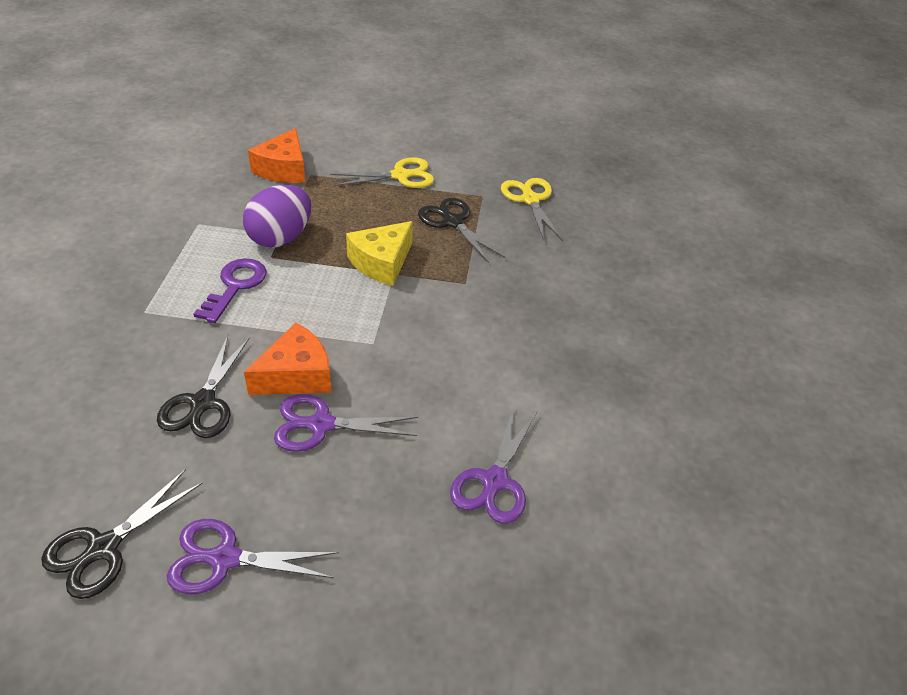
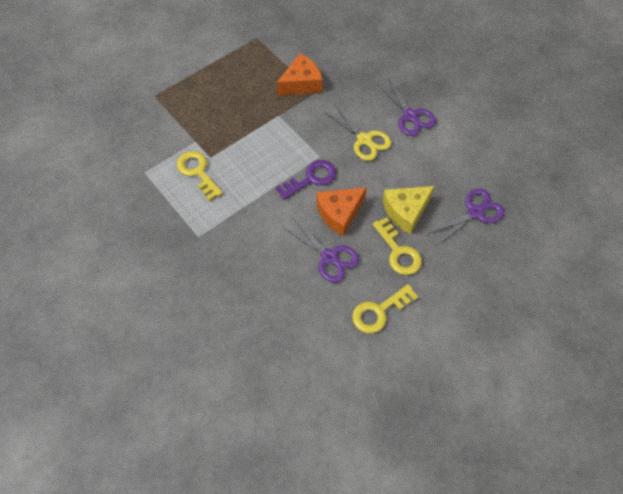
black scissors: 3 -> 0
purple egg: 1 -> 0
yellow key: 0 -> 3
yellow scissors: 2 -> 1

